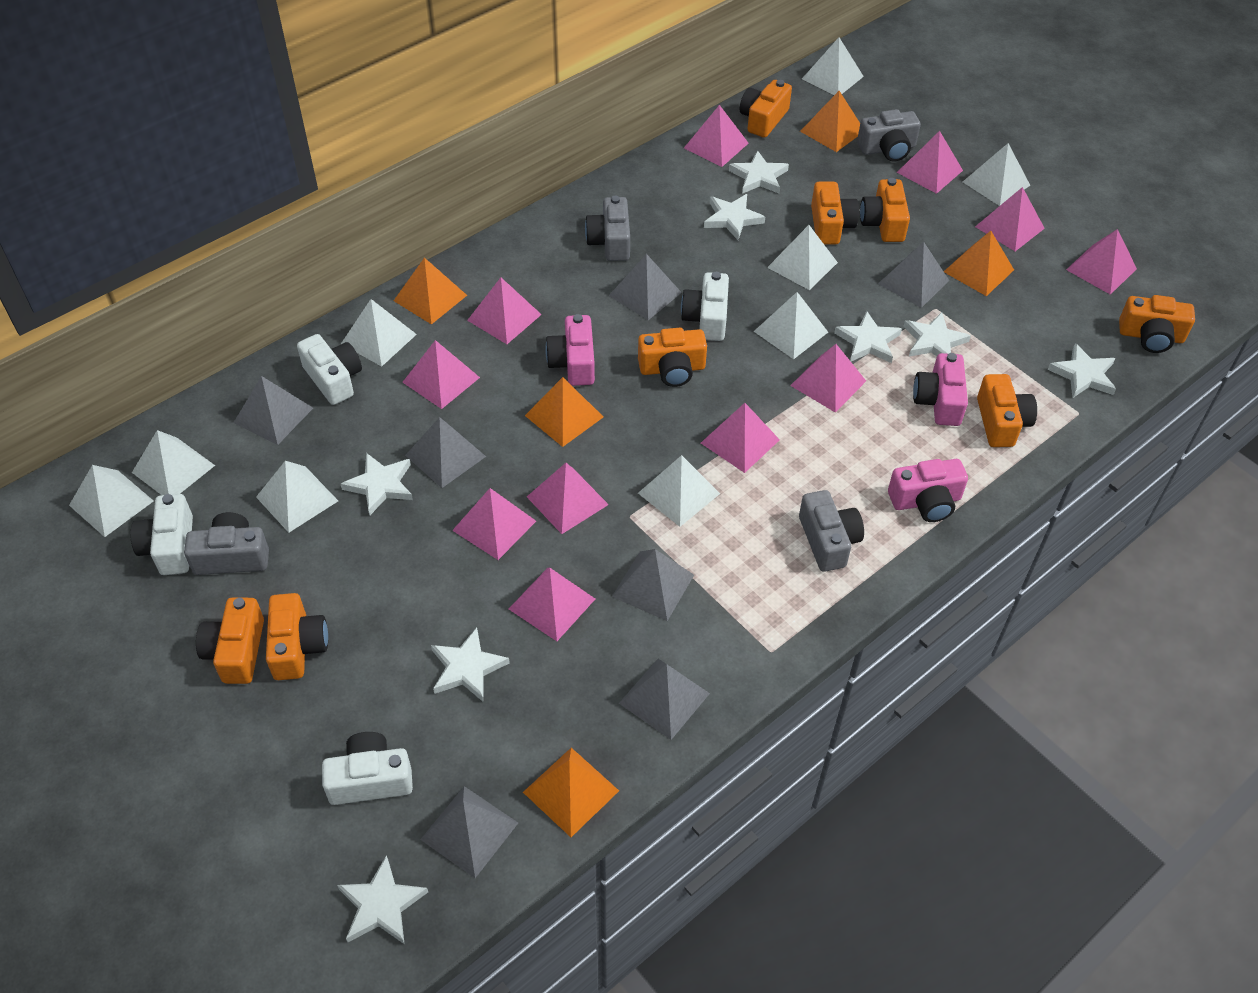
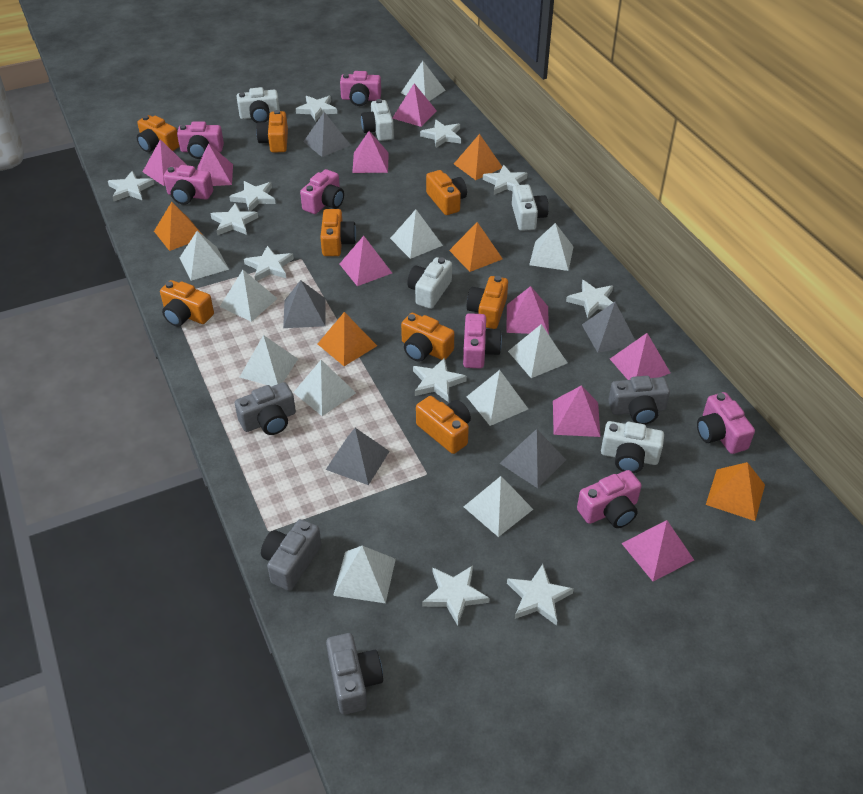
grey pyramid: 7 -> 5
pink camera: 3 -> 7
pink pyramid: 11 -> 9
white camera: 4 -> 5
white pyramid: 9 -> 11
white star: 8 -> 11

